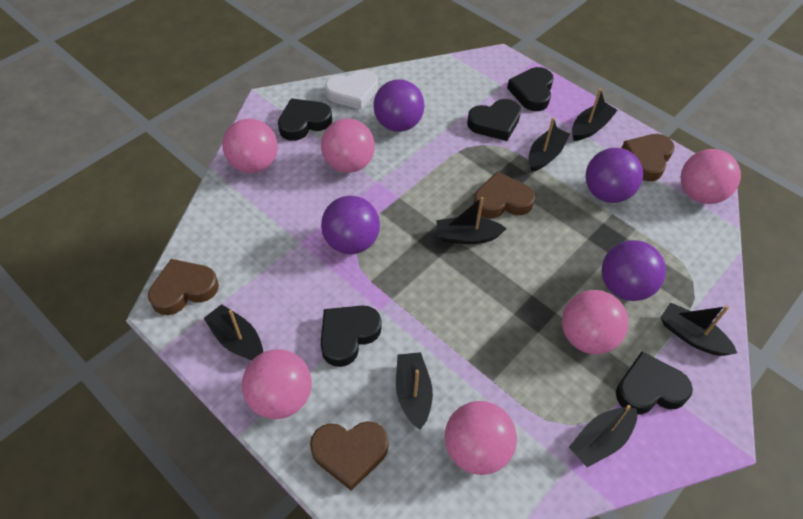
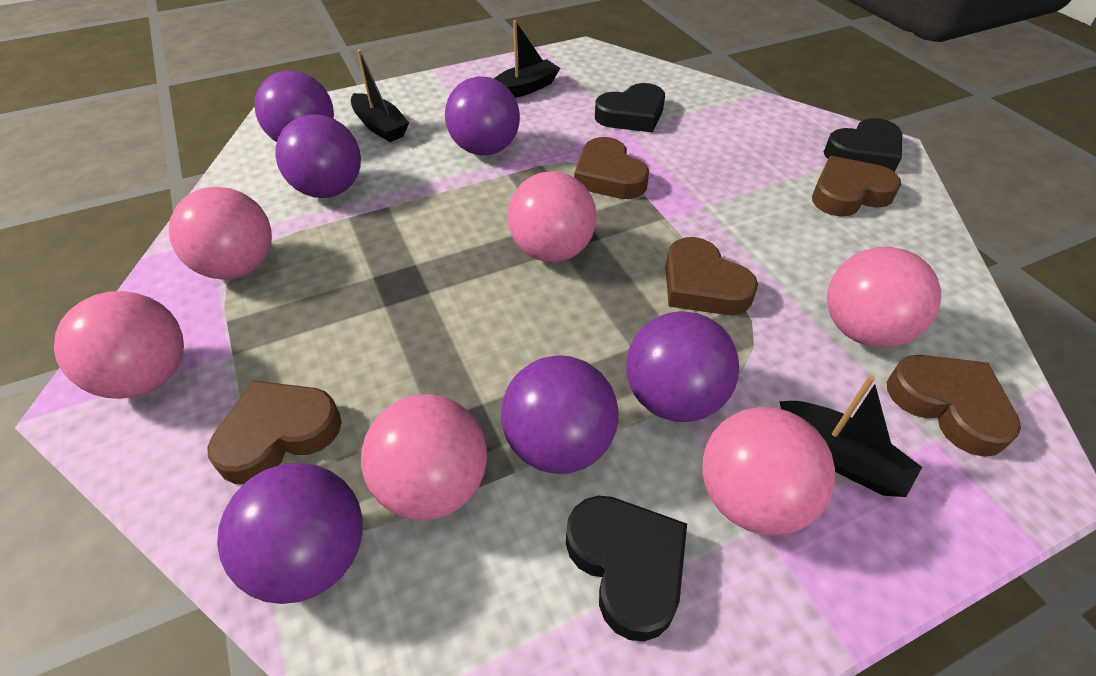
black boat: 7 -> 3
black heart: 5 -> 3
brown heart: 4 -> 5
purple ball: 4 -> 6
white heart: 1 -> 0

